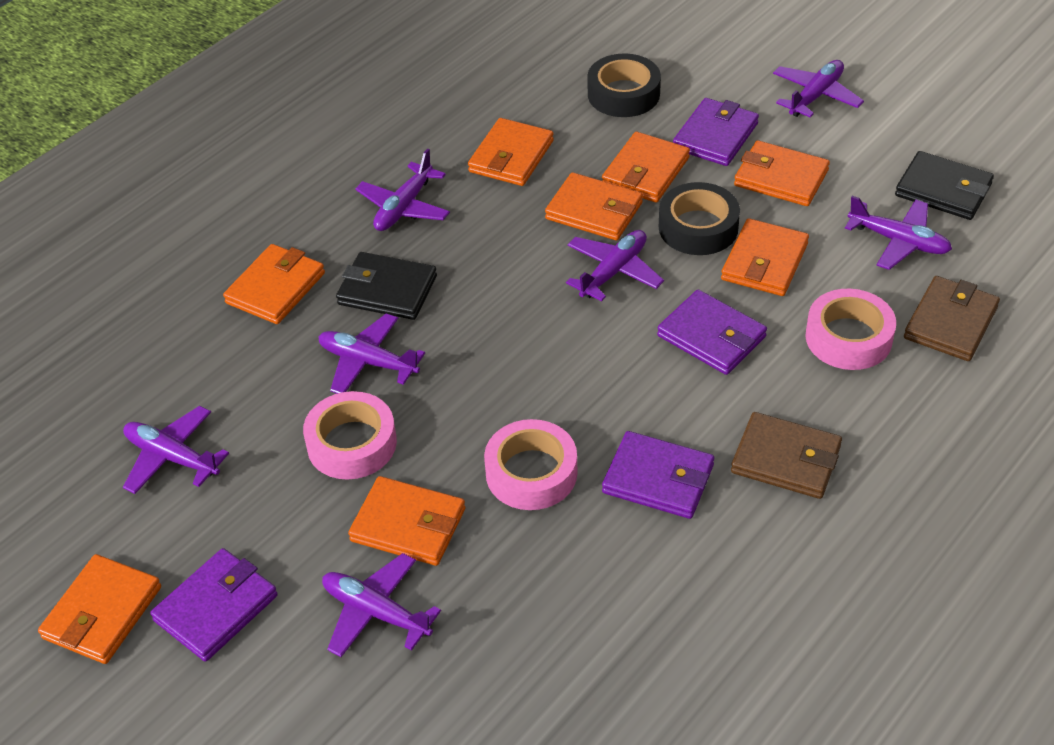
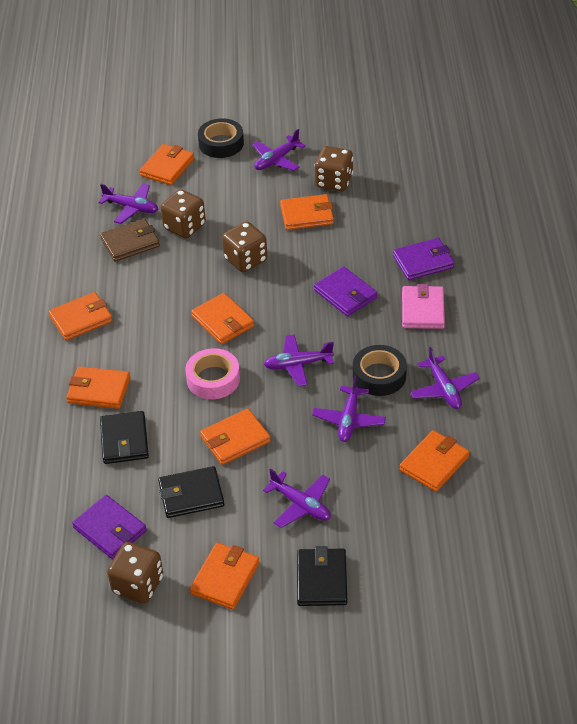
black wallet: 2 -> 3
brown dice: 0 -> 4
brown wallet: 2 -> 1
pink tape: 3 -> 1
pink wallet: 0 -> 1
purple plane: 7 -> 6
purple wallet: 4 -> 3

